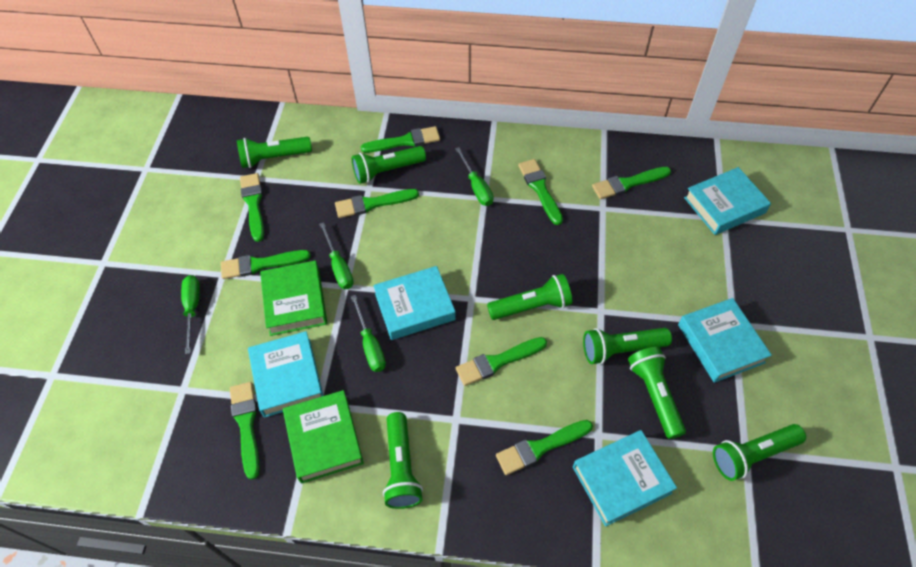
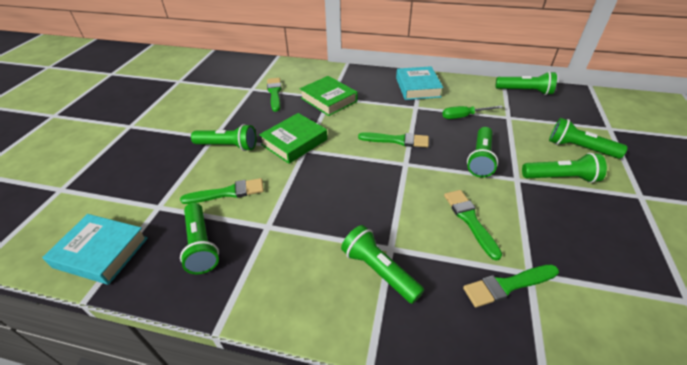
green brush: 9 -> 5
green screwdriver: 4 -> 1
turquoise book: 5 -> 2

